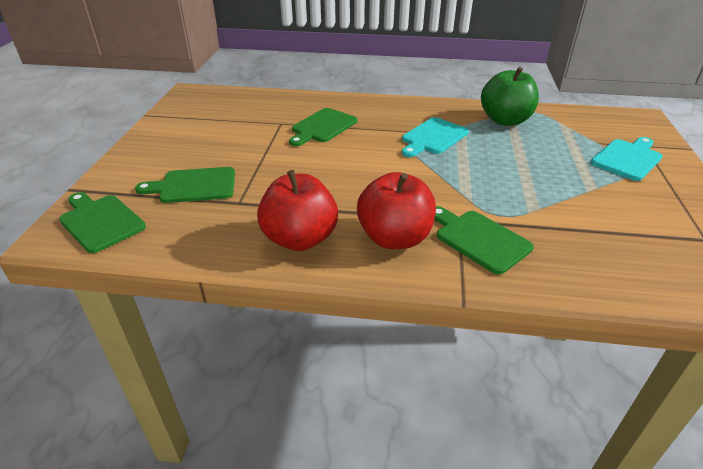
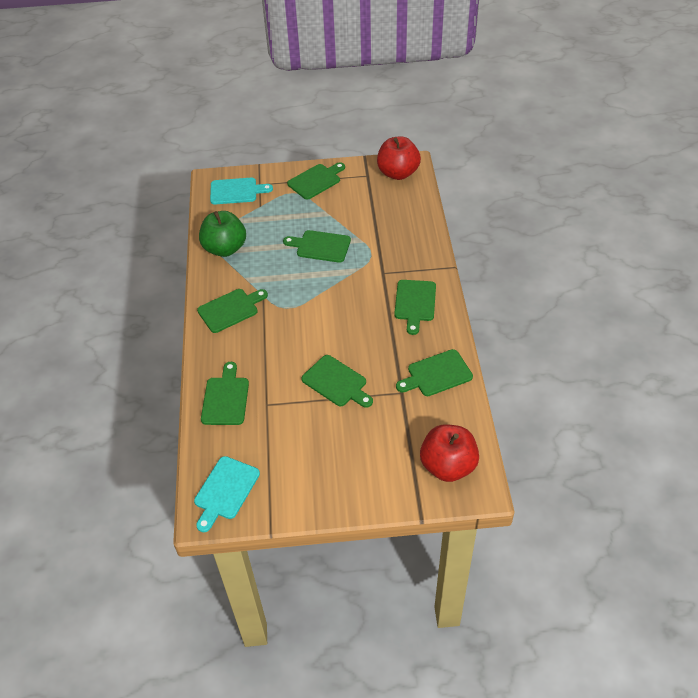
green cutting board: 4 -> 7

